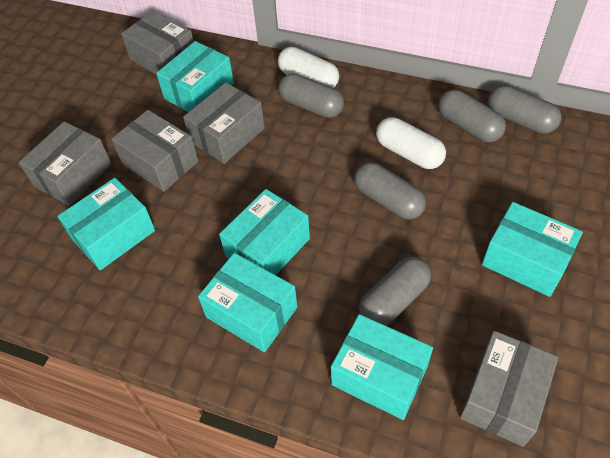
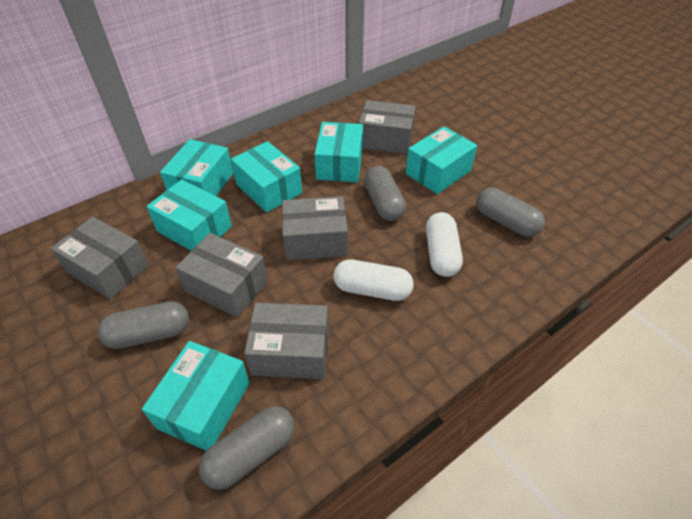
grey capsule: 5 -> 4

